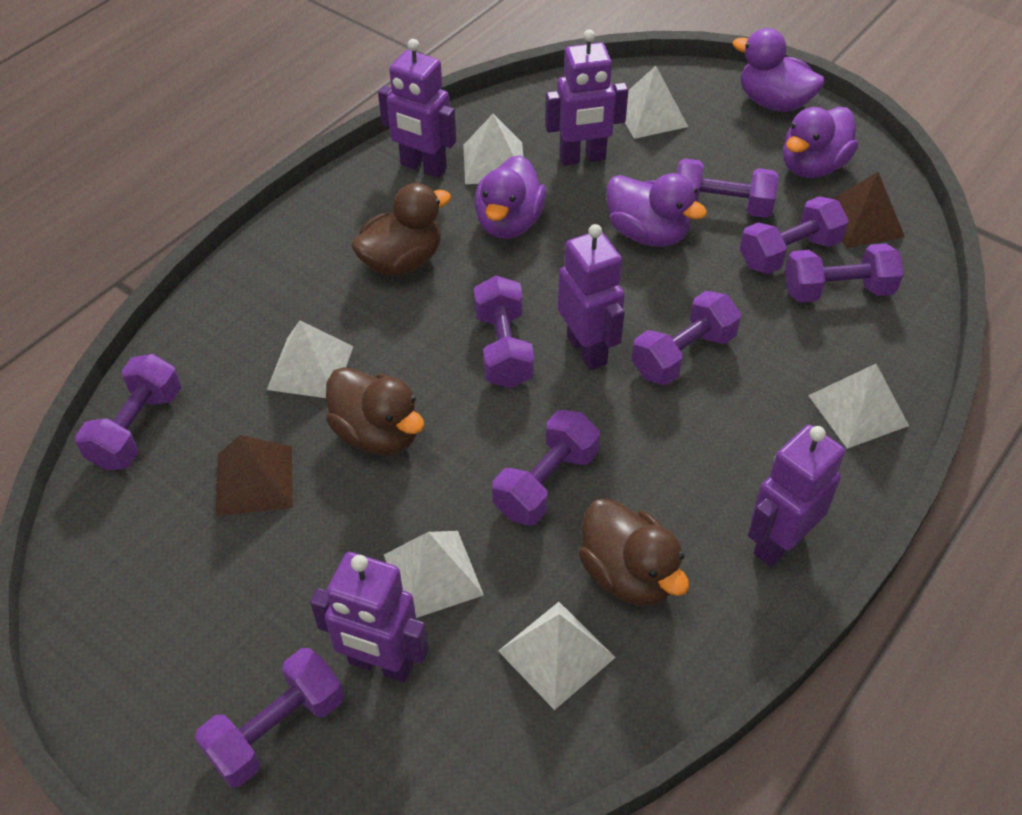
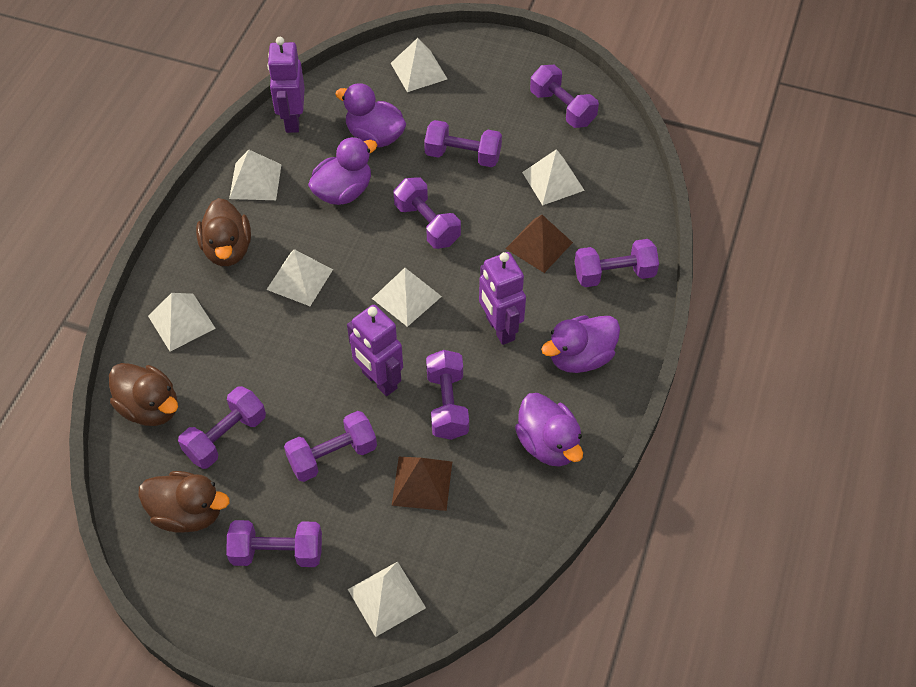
purple robot: 5 -> 3
white pyramid: 6 -> 7

